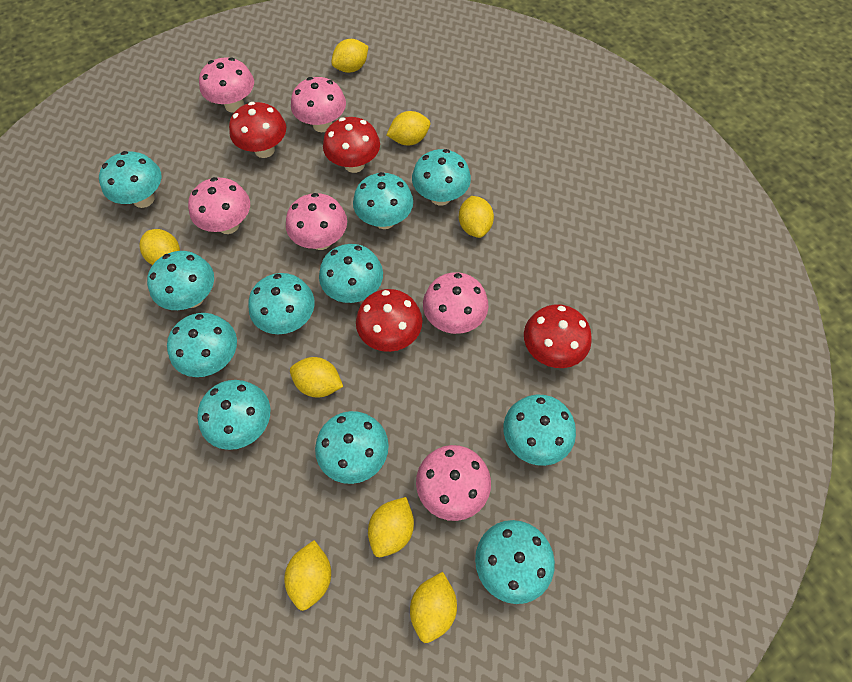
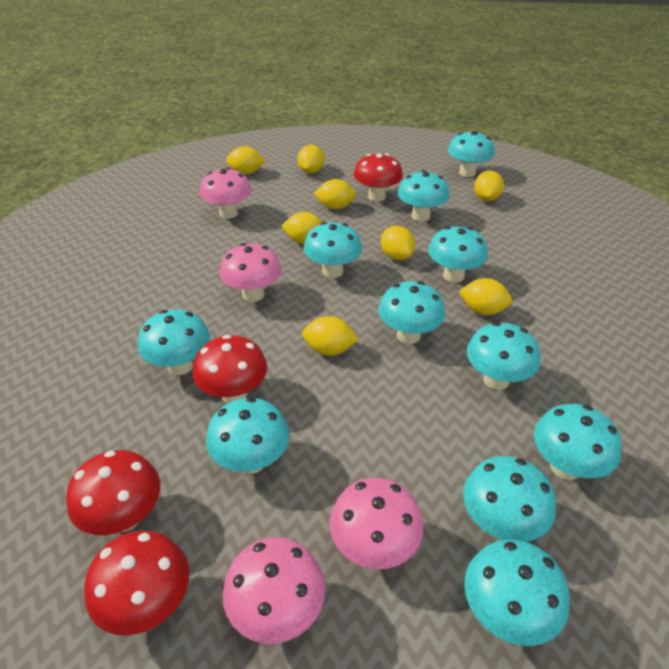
pink mushroom: 6 -> 4

